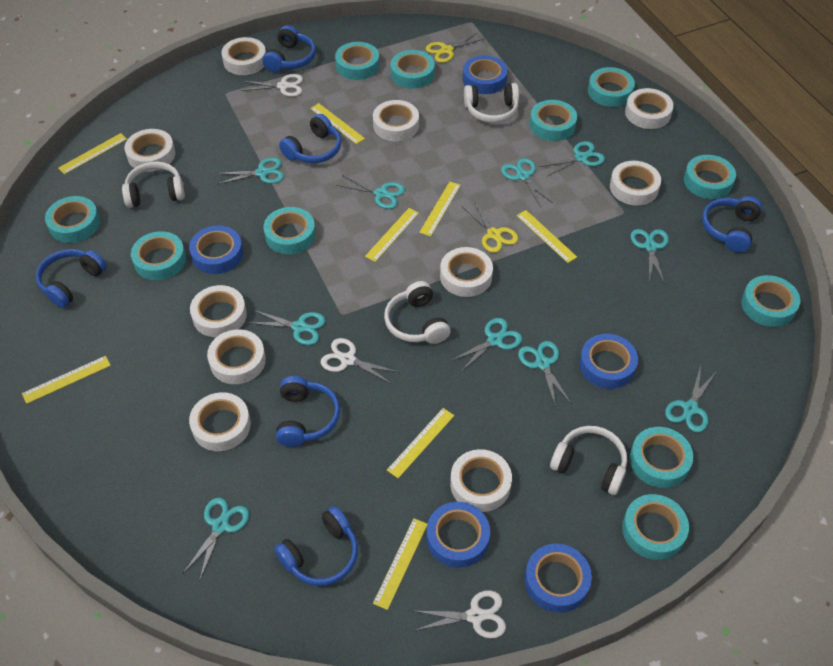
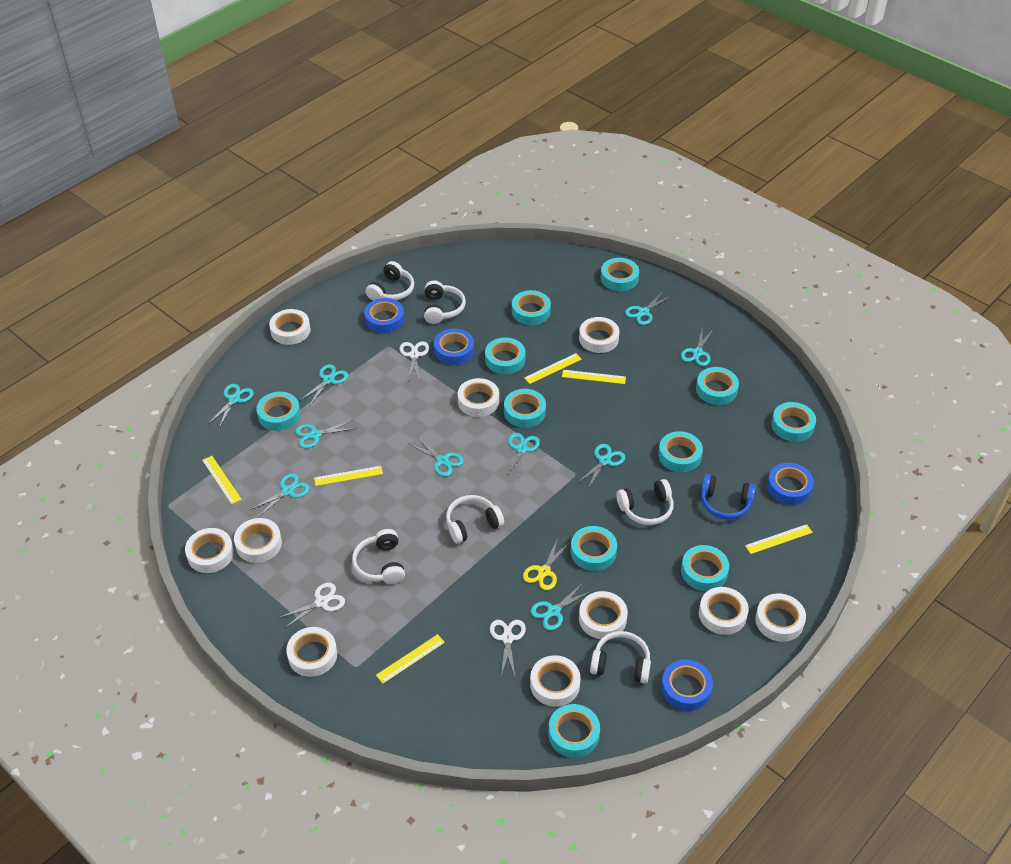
blue headphones: 6 -> 1
blue tape: 5 -> 4
white headphones: 4 -> 6
yellow ruler: 8 -> 6
yellow scissors: 2 -> 1

